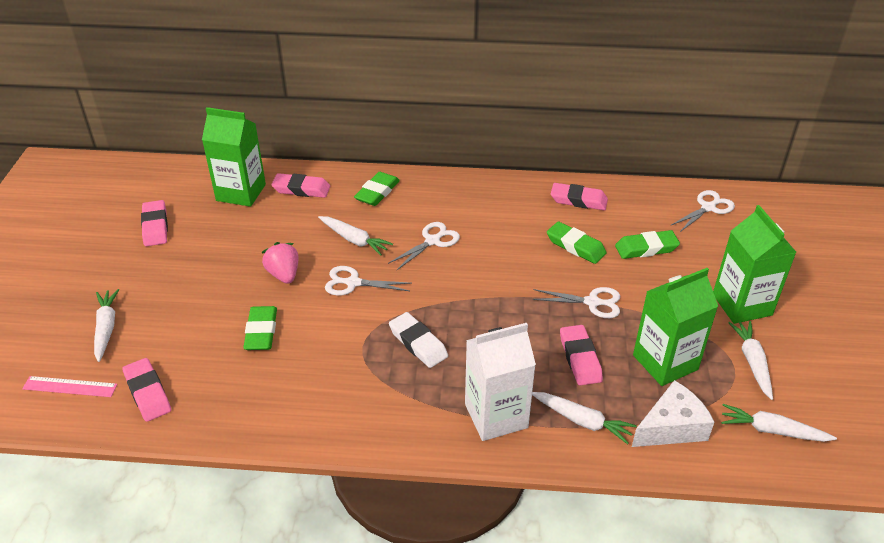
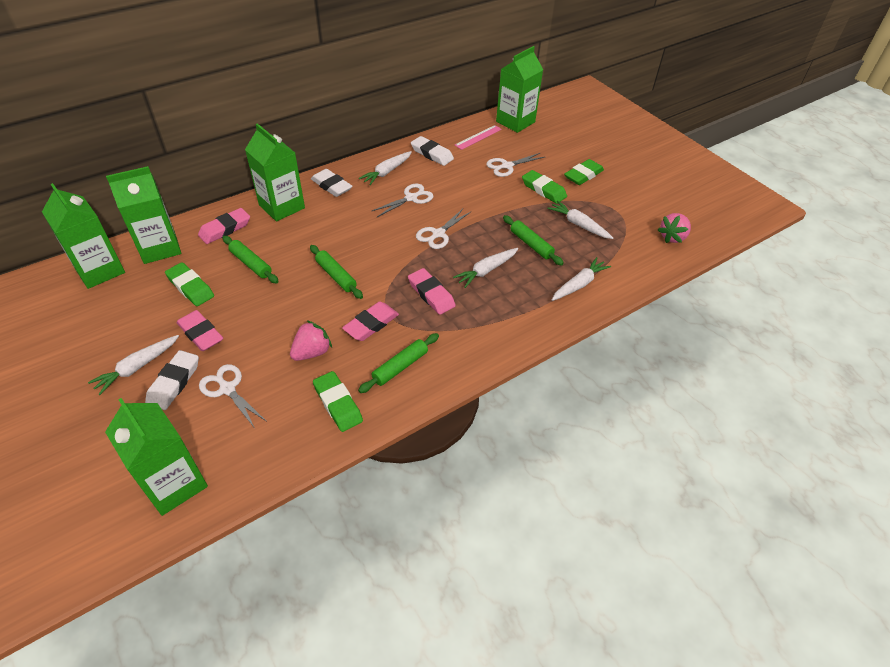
green carton: 3 -> 5
green rolling pin: 0 -> 4
pink eraser: 5 -> 4
pink strawberry: 1 -> 2
white carton: 1 -> 0
white cheese: 1 -> 0
white eraser: 1 -> 3

